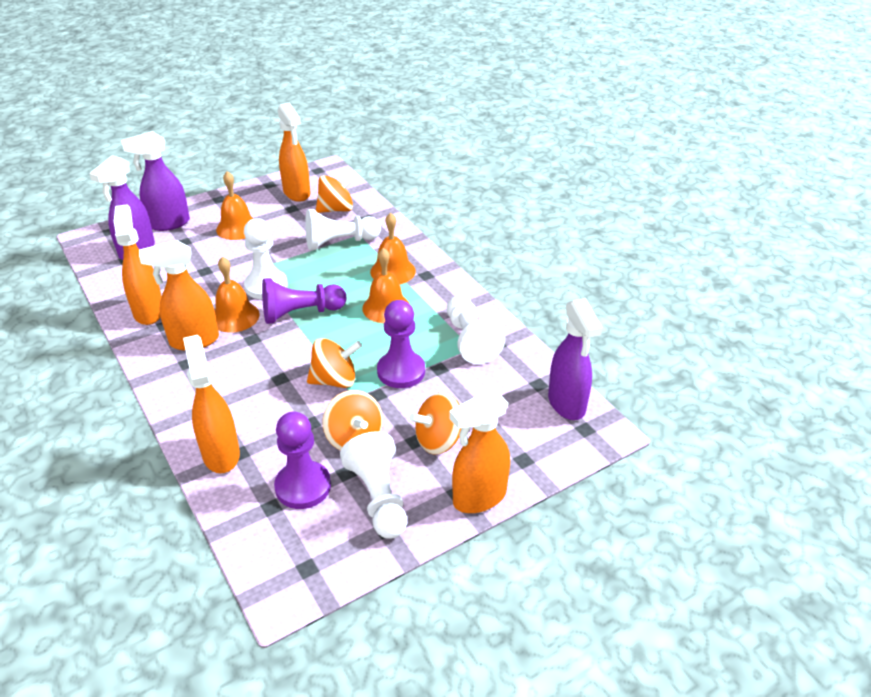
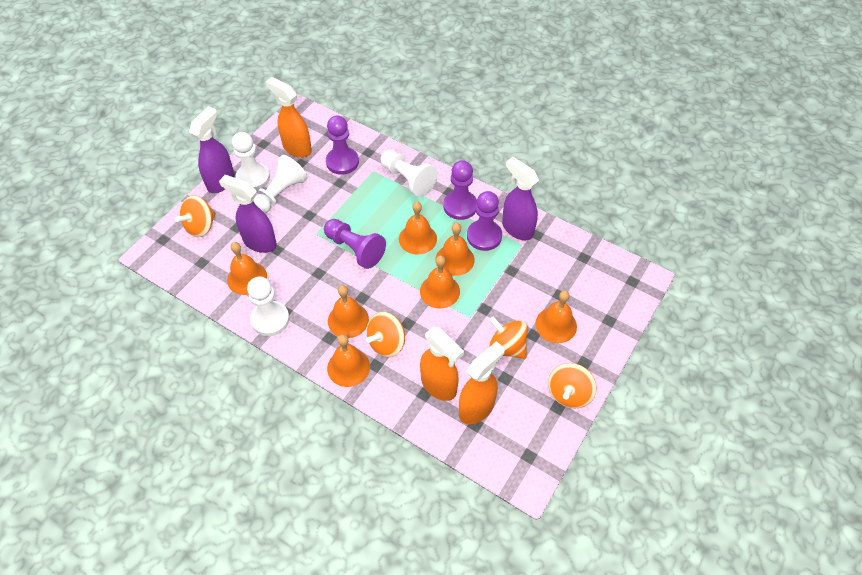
orange bell: 4 -> 7
orange spray bottle: 5 -> 3
purple pawn: 3 -> 4

